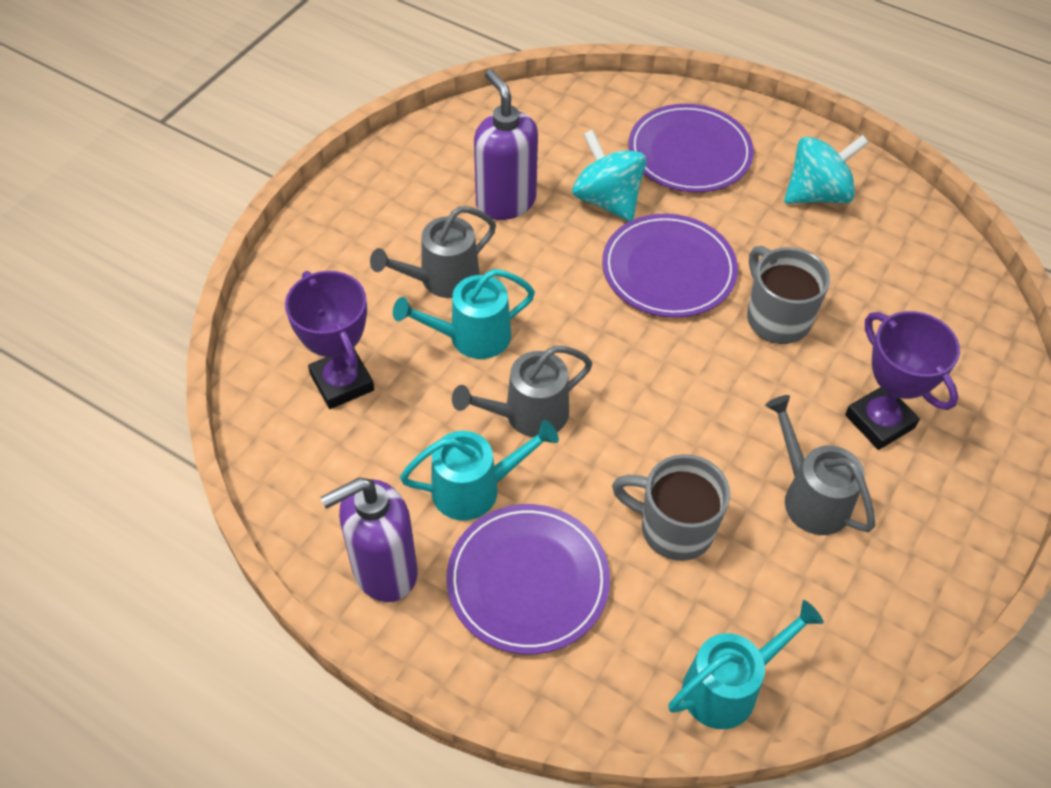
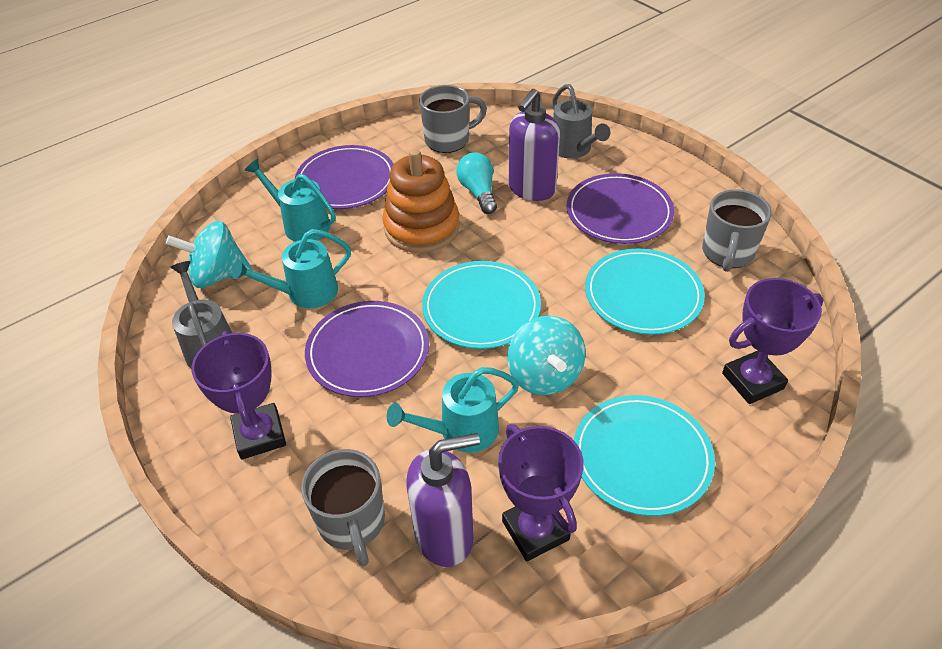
grey mug: 2 -> 3
grey watering can: 3 -> 2
orange stacking toy: 0 -> 1
purple trophy: 2 -> 3
turquoise light bulb: 0 -> 1
turquoise plate: 0 -> 3

